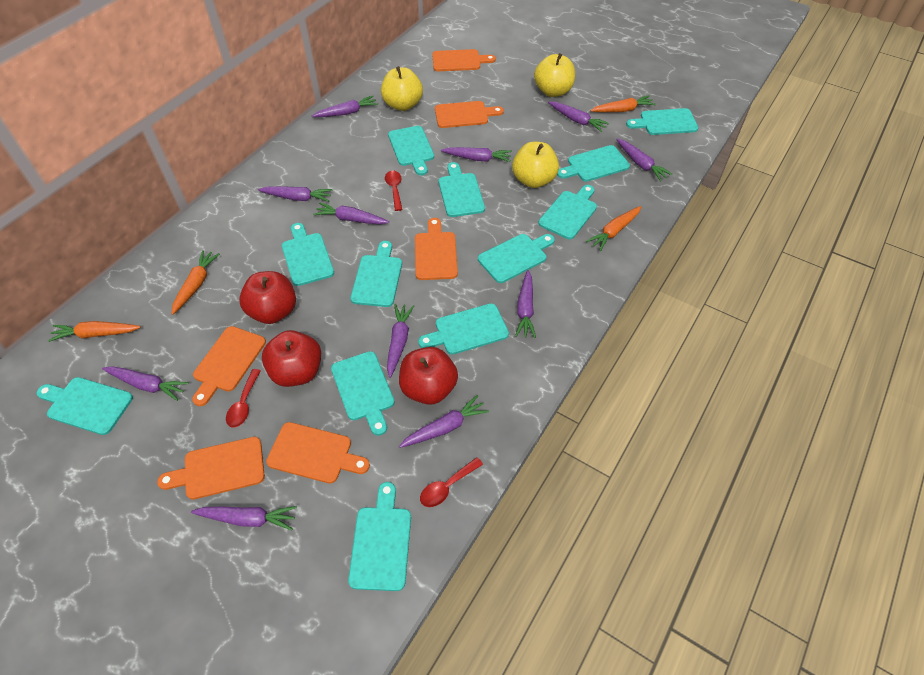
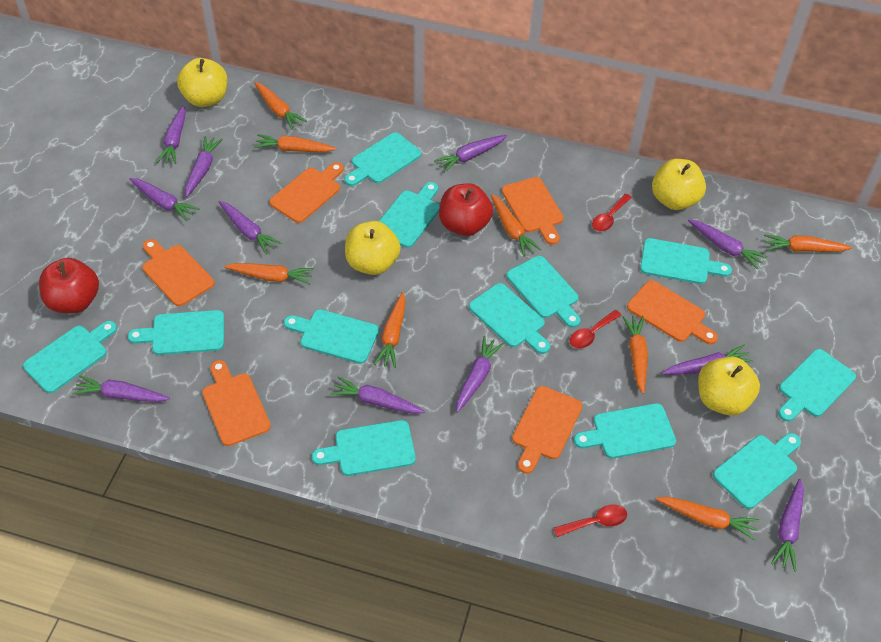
orange carrot: 4 -> 8
red apple: 3 -> 2
yellow apple: 3 -> 4

